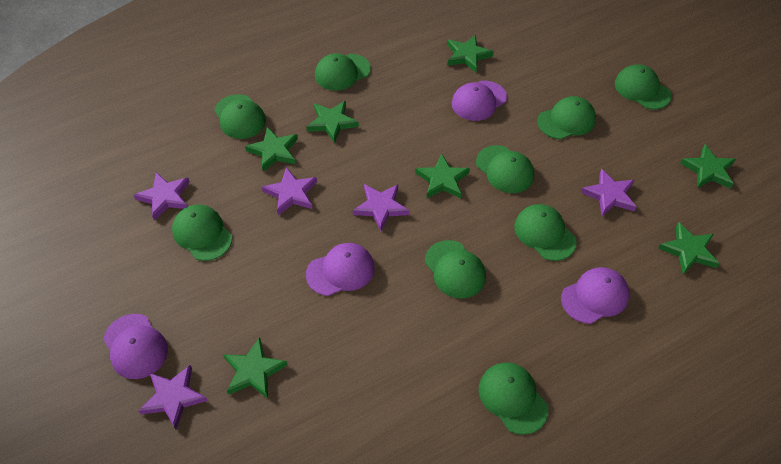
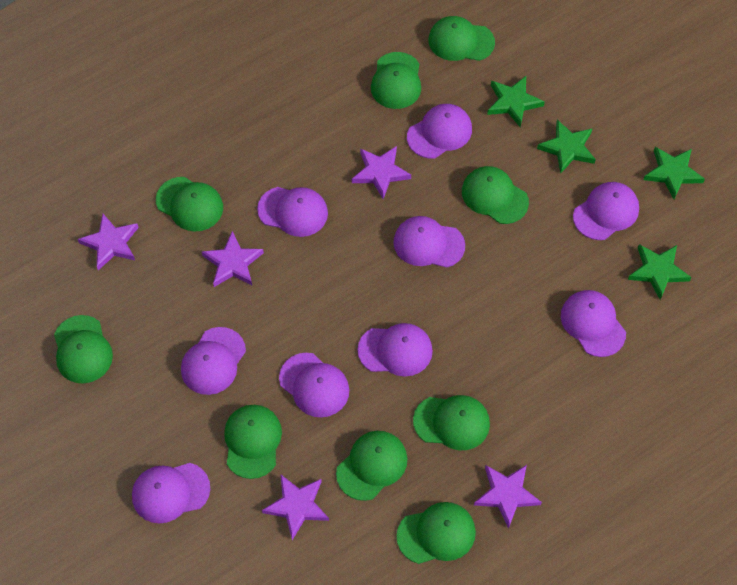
green star: 7 -> 4
purple cap: 4 -> 9

